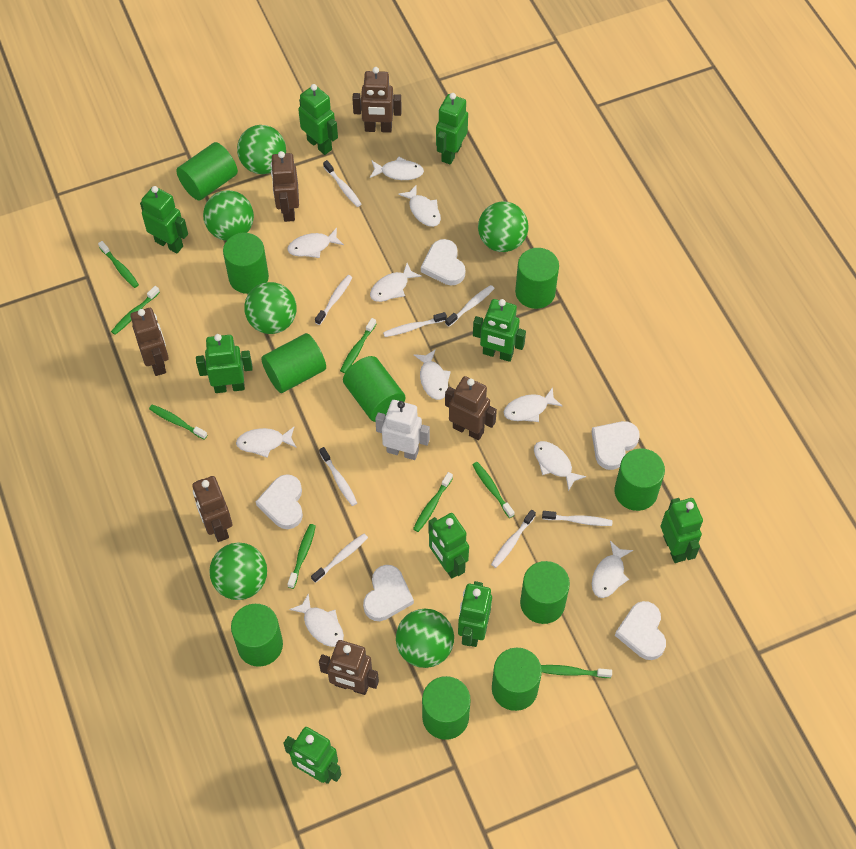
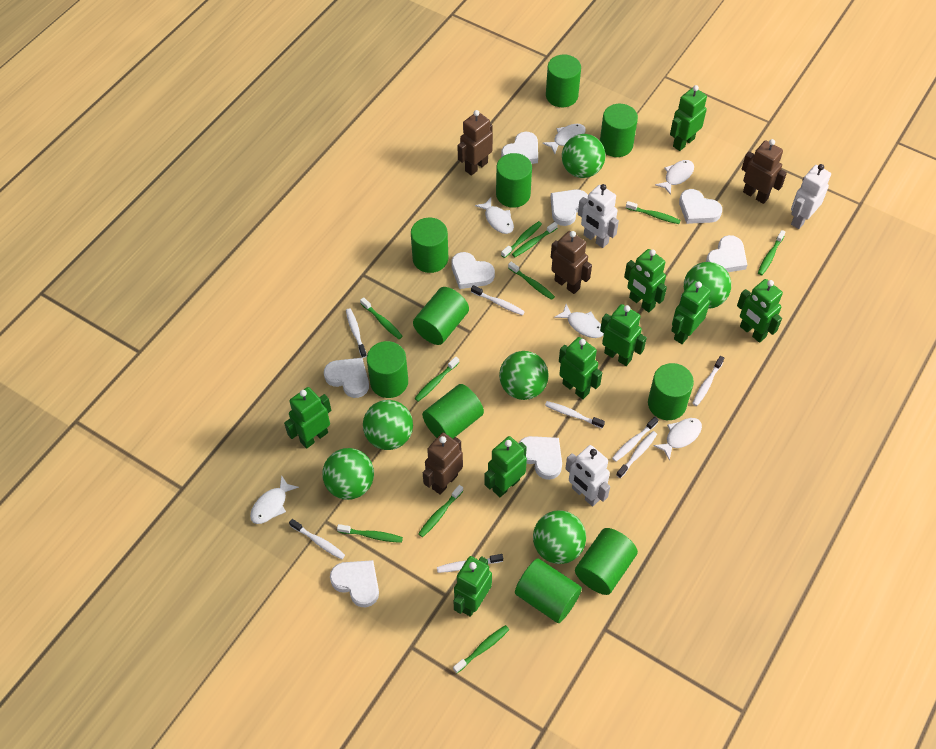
brown robot: 6 -> 4
green toothbrush: 8 -> 10
white fish: 10 -> 6
white heart: 5 -> 8
white robot: 1 -> 3

